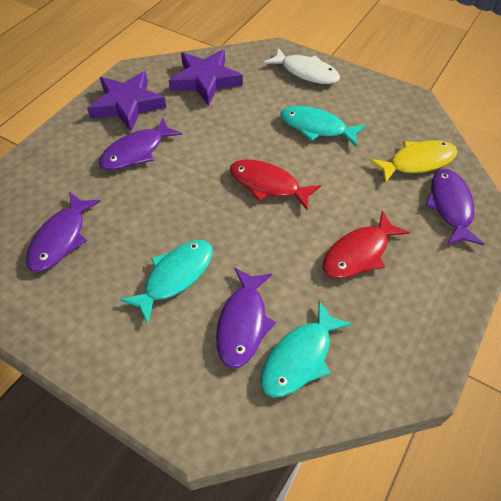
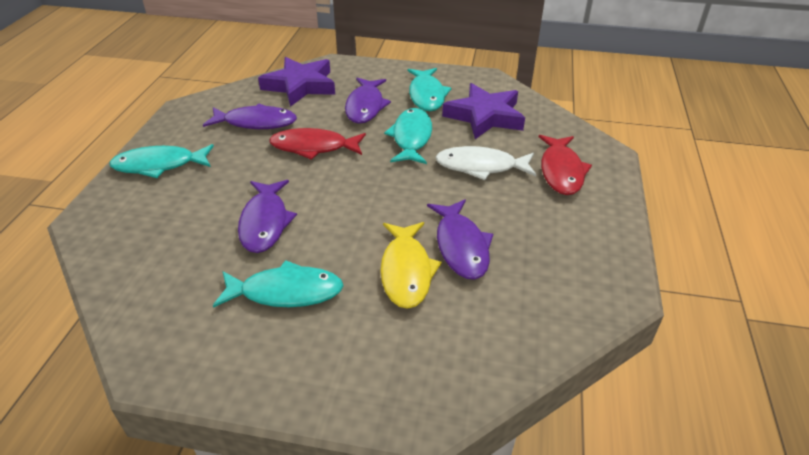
turquoise fish: 3 -> 4

